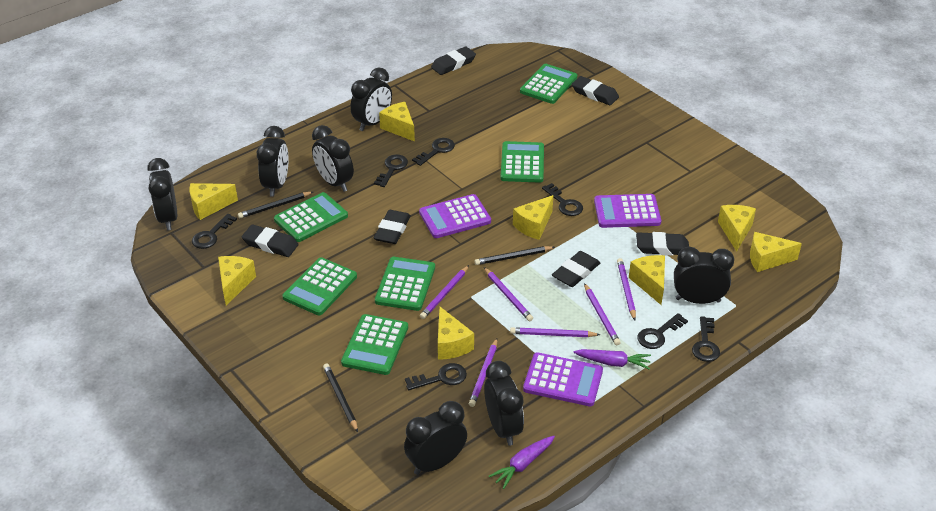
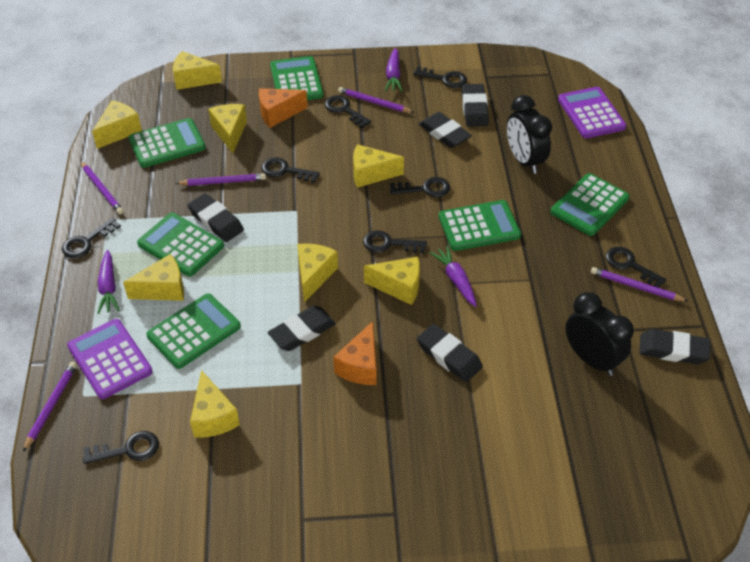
black clock: 7 -> 2
black key: 7 -> 8
black pencil: 3 -> 0
orange cheese: 0 -> 2
purple calculator: 3 -> 2
purple carrot: 2 -> 3
purple pencil: 6 -> 5

